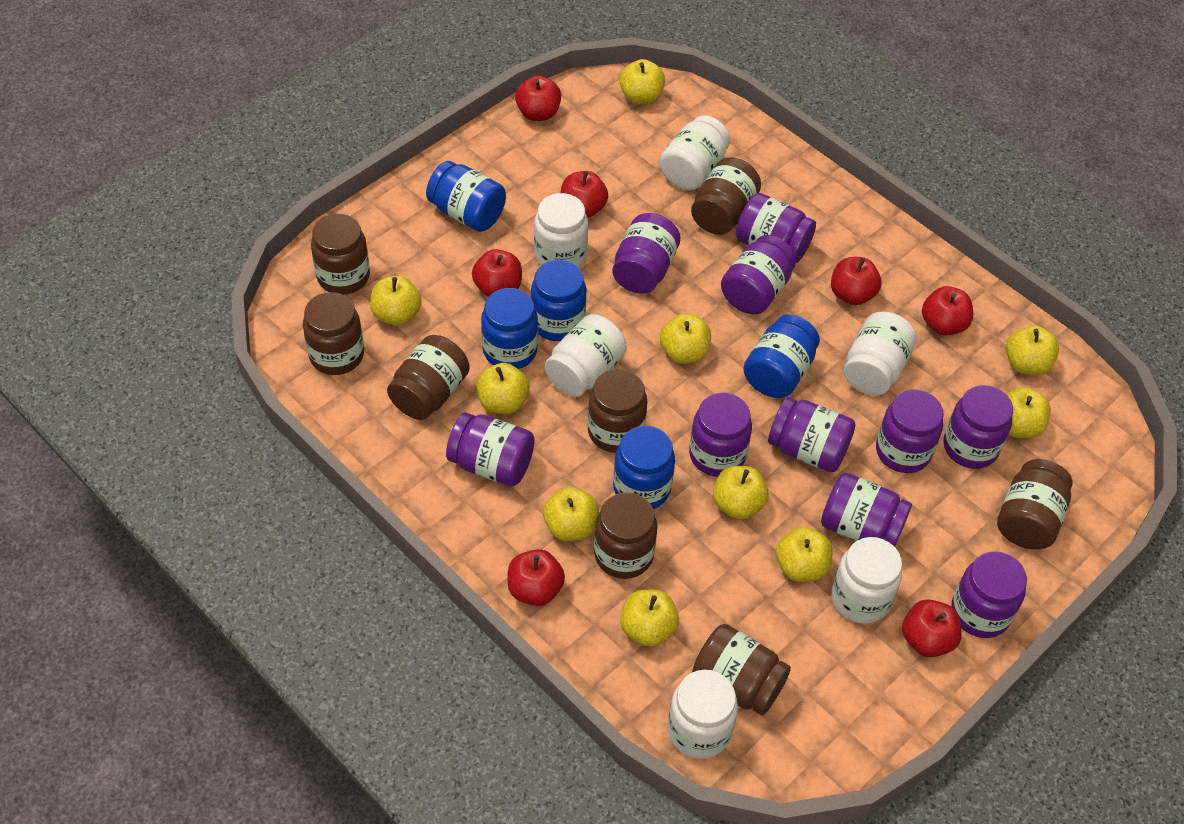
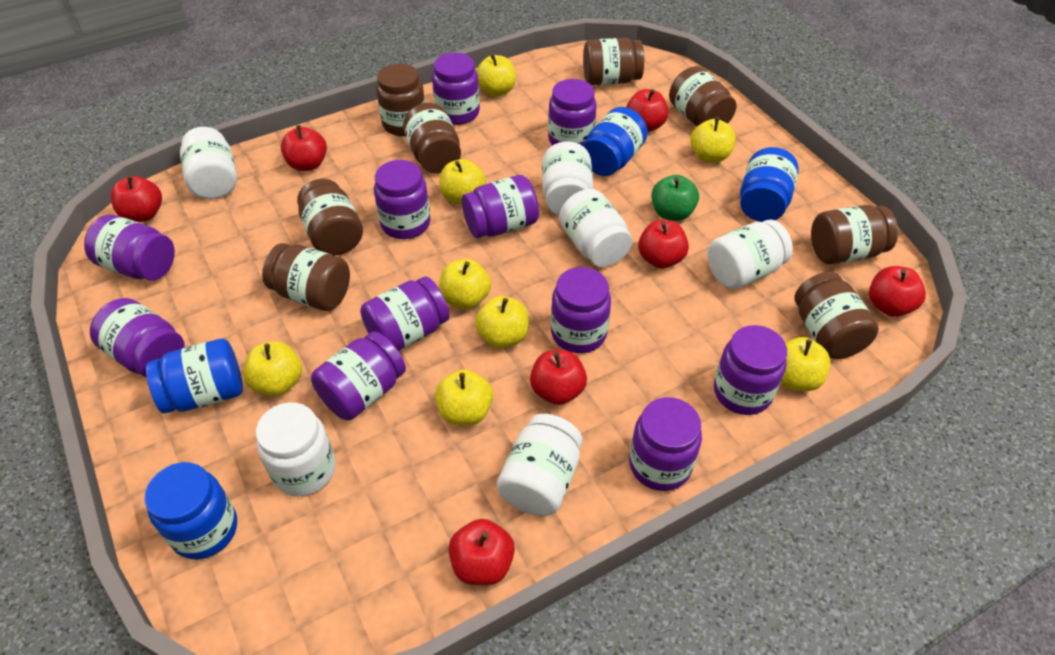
blue jar: 5 -> 4
green apple: 0 -> 1
purple jar: 10 -> 11
yellow apple: 10 -> 8

